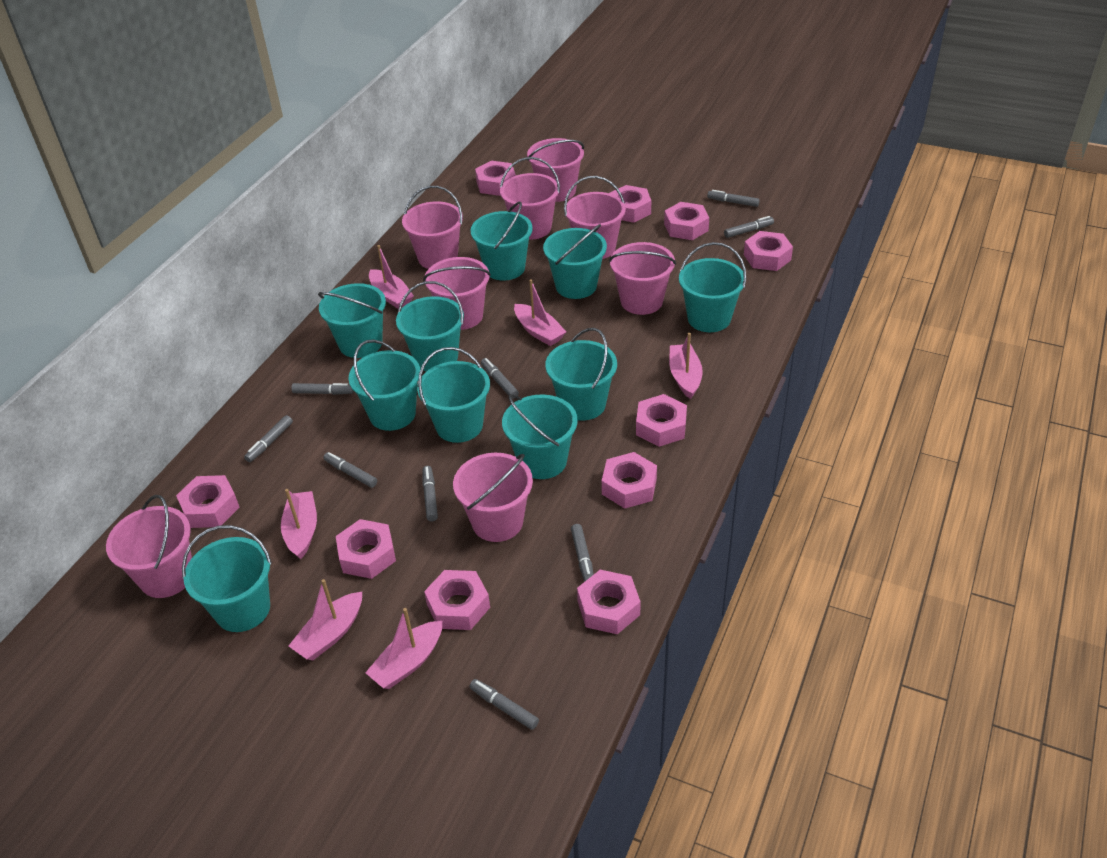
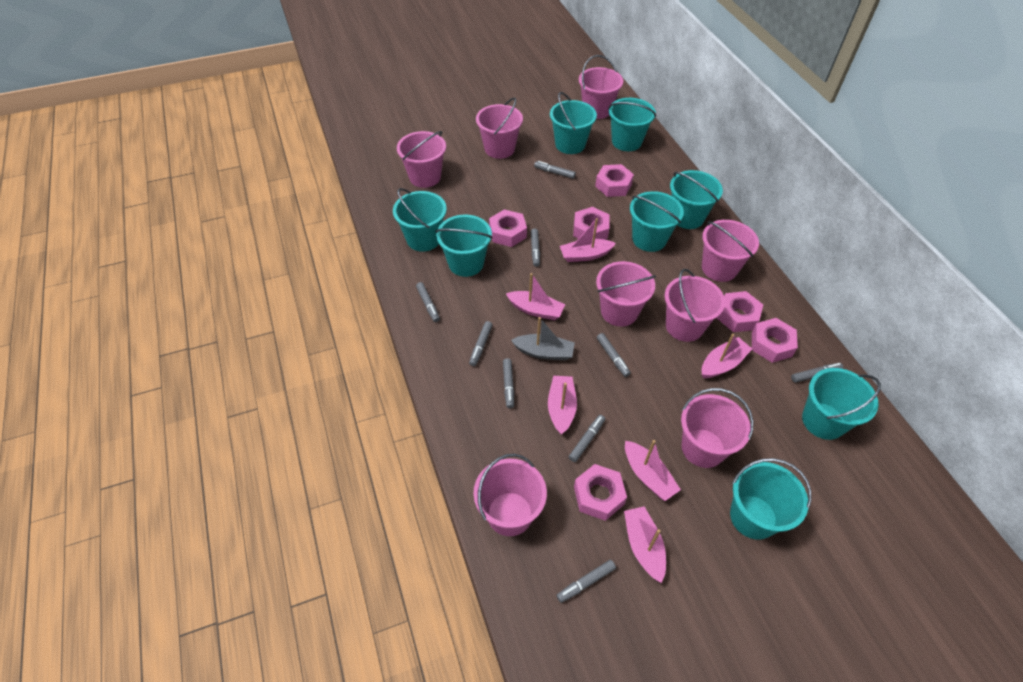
grey boat: 0 -> 1
pink nut: 10 -> 6
turquoise bucket: 10 -> 8

